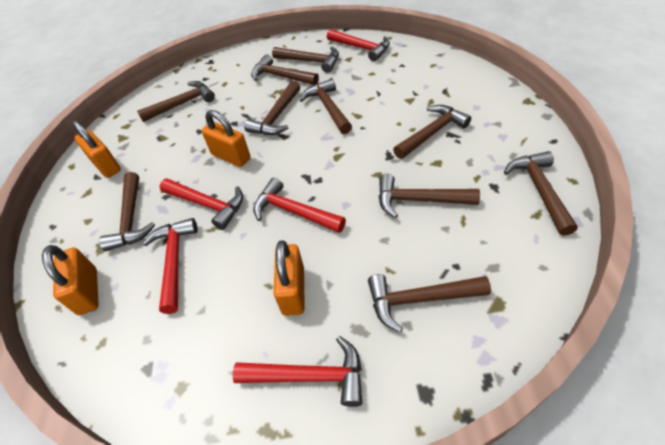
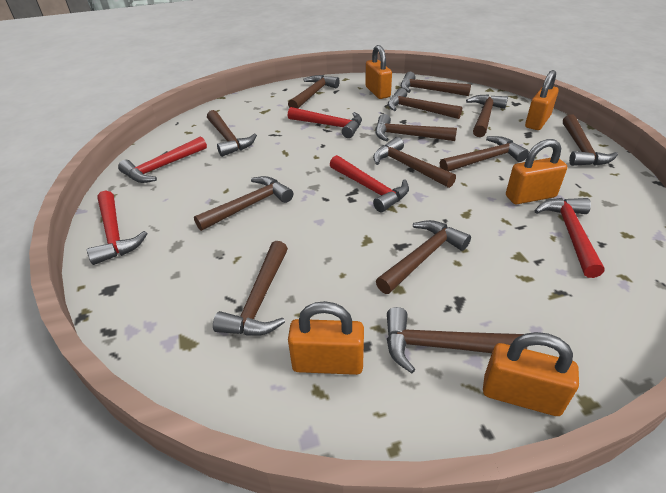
brown hammer: 10 -> 13
orange padlock: 4 -> 5

